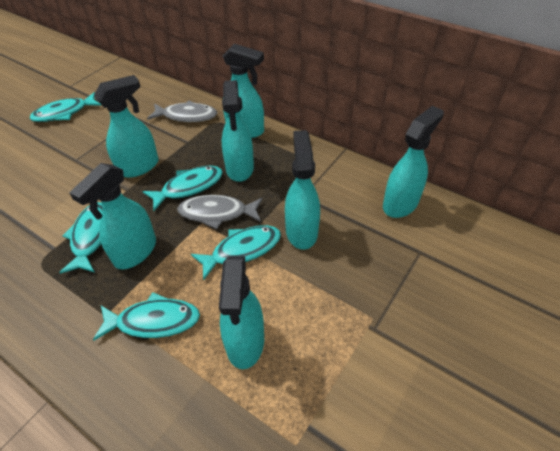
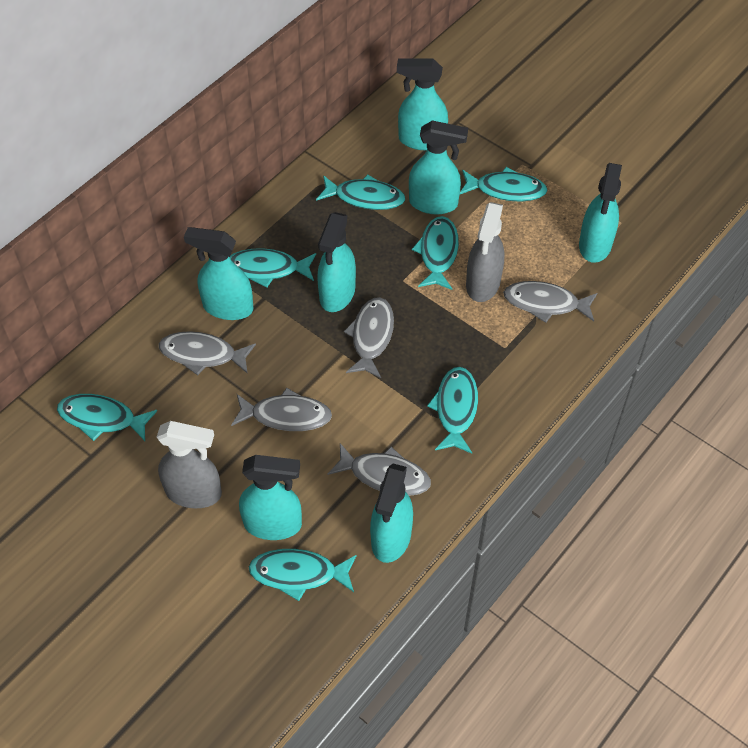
grey fish: 2 -> 5
grey spray bottle: 0 -> 2
turquoise fish: 5 -> 7

